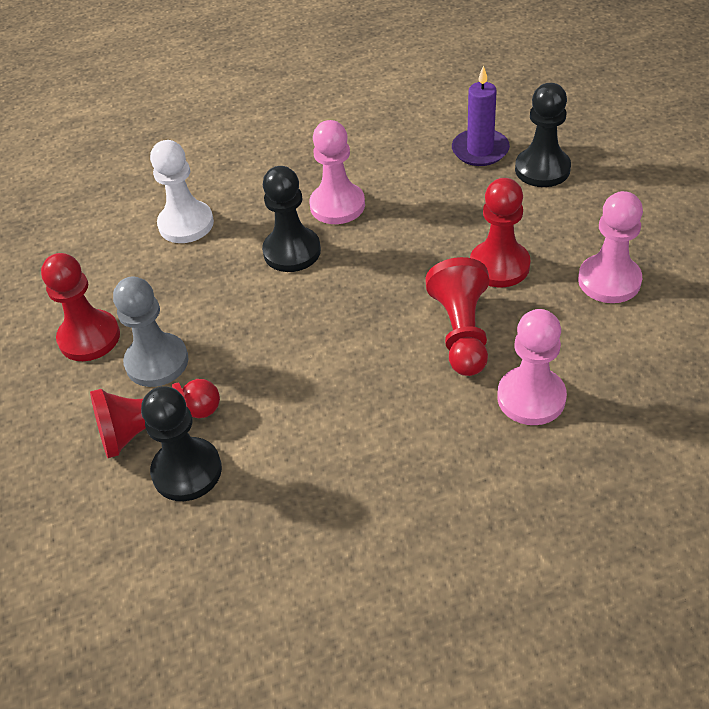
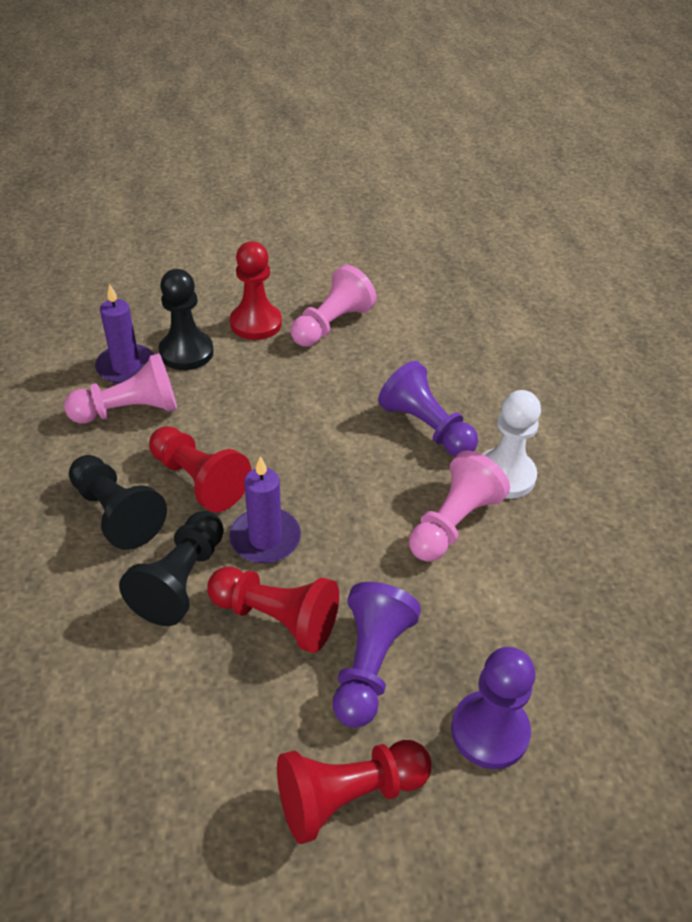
grey pawn: 1 -> 0
purple candle: 1 -> 2
purple pawn: 0 -> 3

